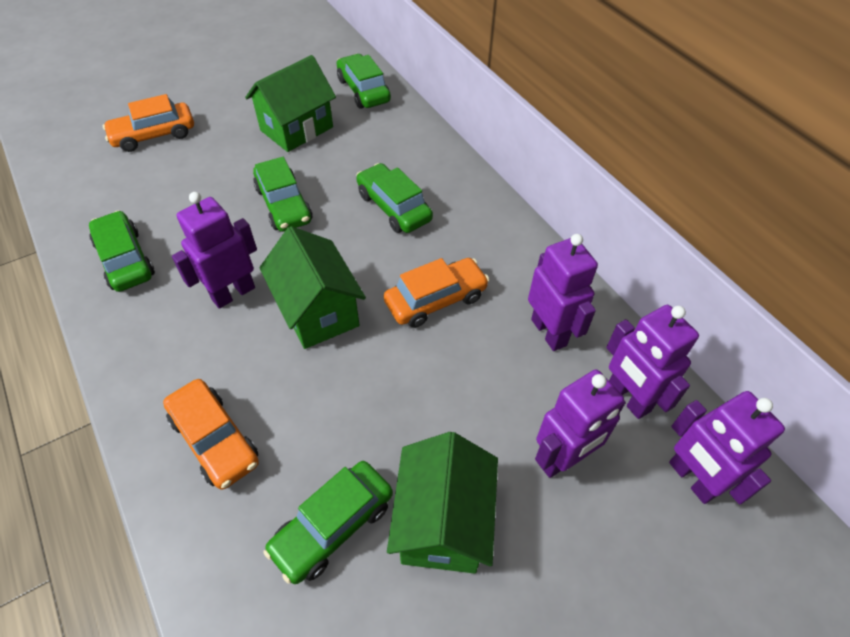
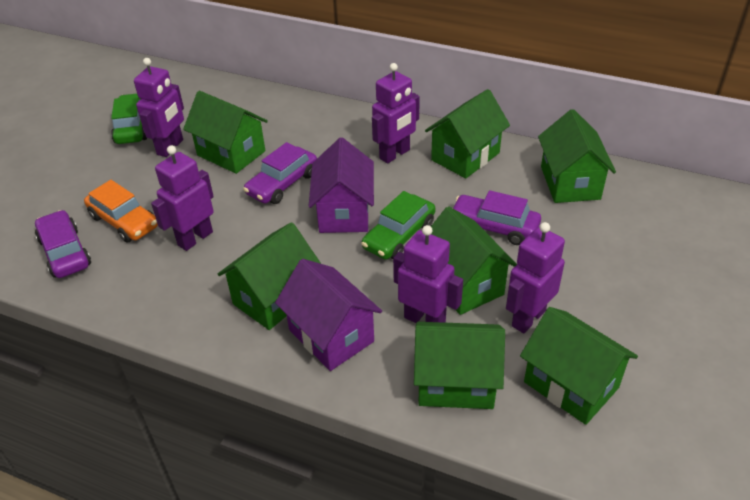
green car: 5 -> 2
green house: 3 -> 7
orange car: 3 -> 1
purple car: 0 -> 3
purple house: 0 -> 2

